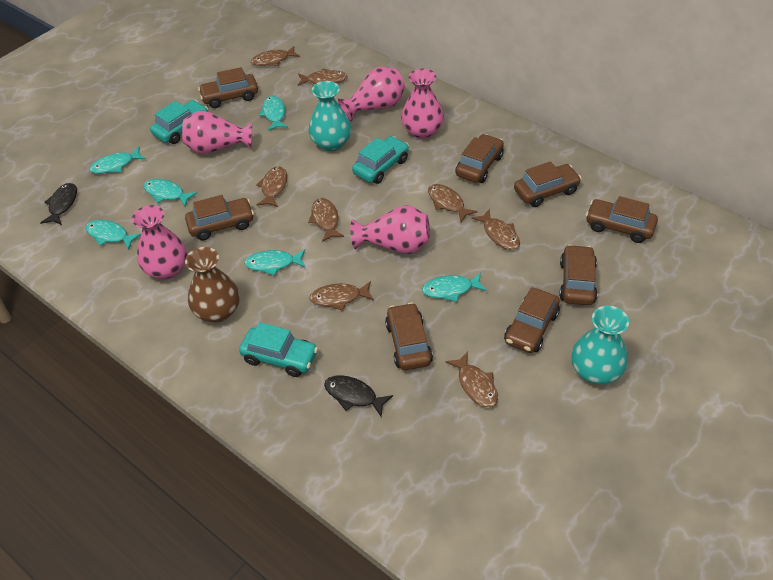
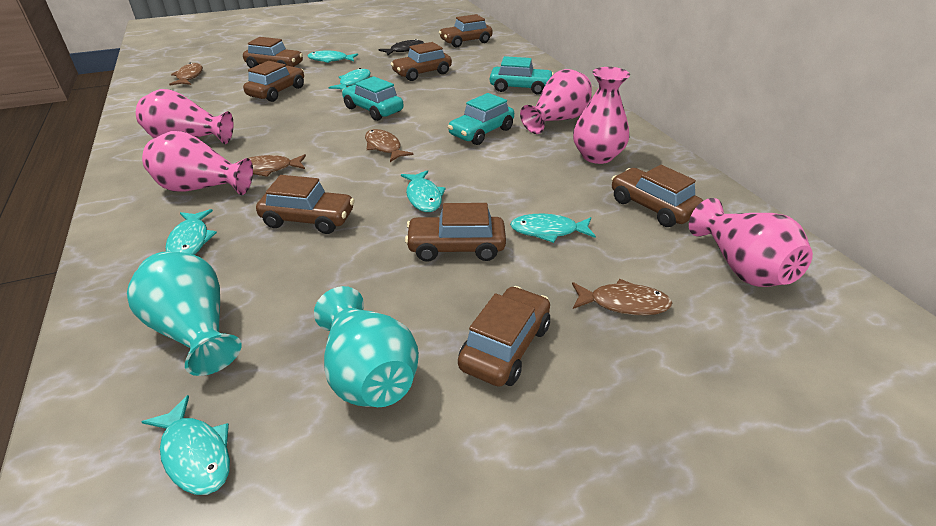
black fish: 2 -> 1
brown fish: 8 -> 4
brown vase: 1 -> 0

